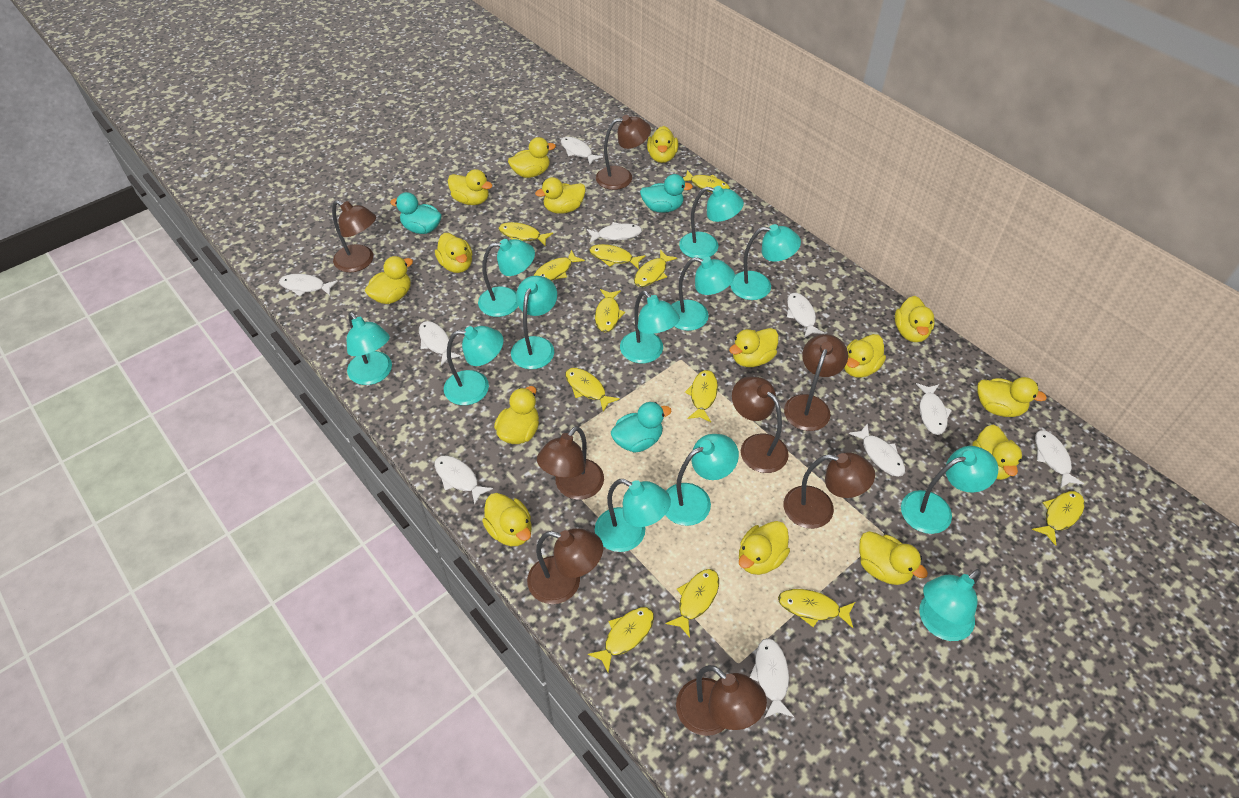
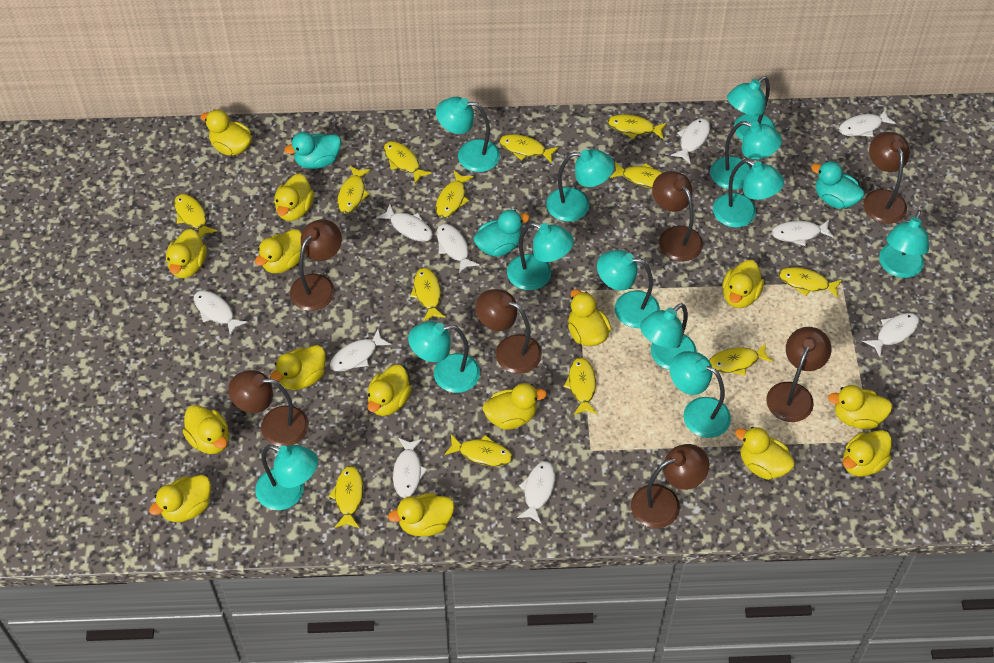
brown lamp: 8 -> 7
yellow fish: 12 -> 13

